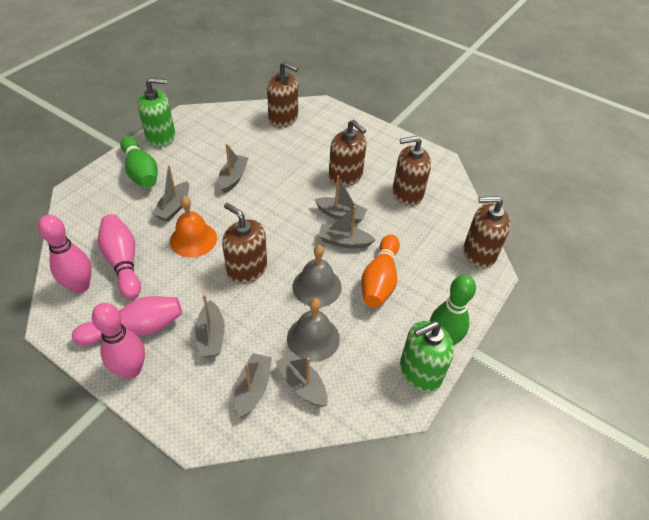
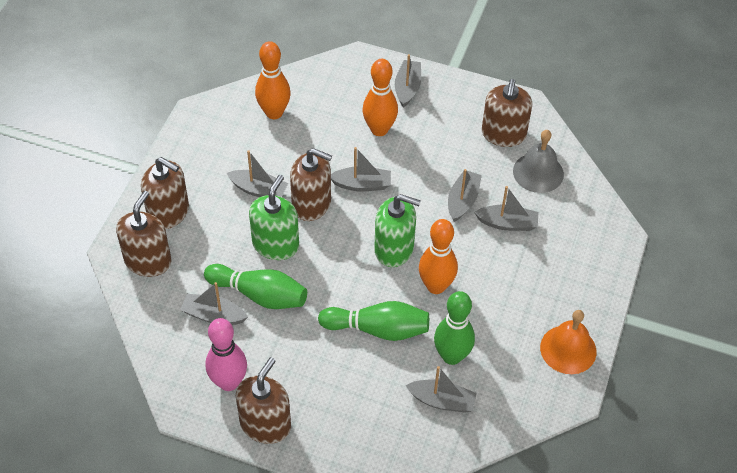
green bowling pin: 2 -> 3
grey bell: 2 -> 1
orange bowling pin: 1 -> 3
pink bowling pin: 4 -> 1

